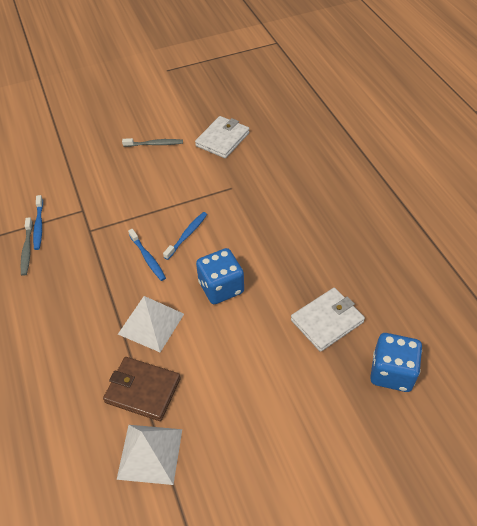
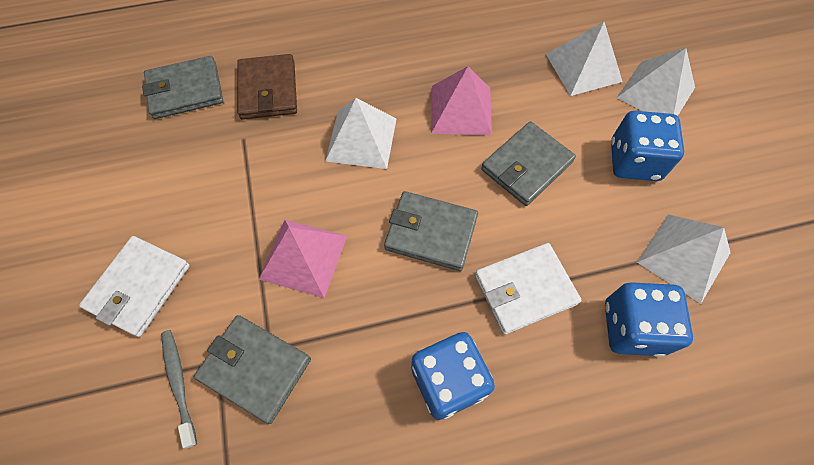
blue dice: 2 -> 3
blue toothbrush: 3 -> 0
grey toothbrush: 2 -> 1
grey wallet: 0 -> 4
pink pyramid: 0 -> 2
white pyramid: 2 -> 4

